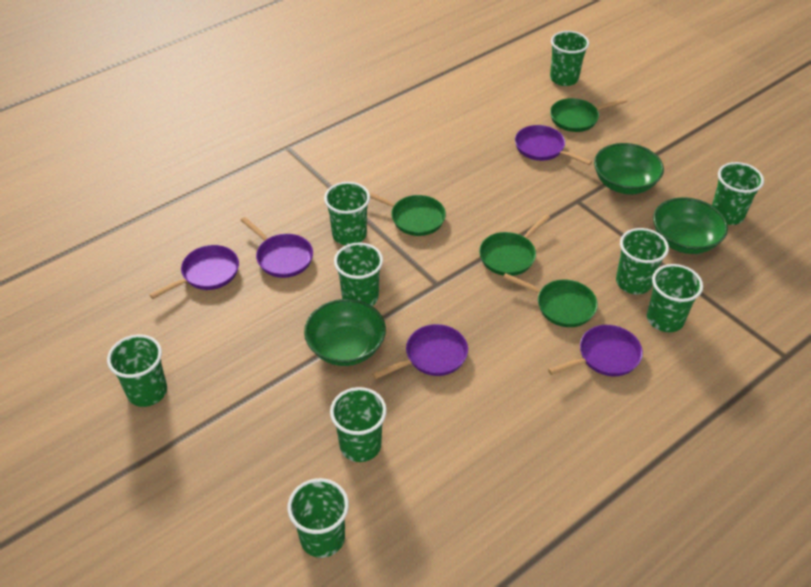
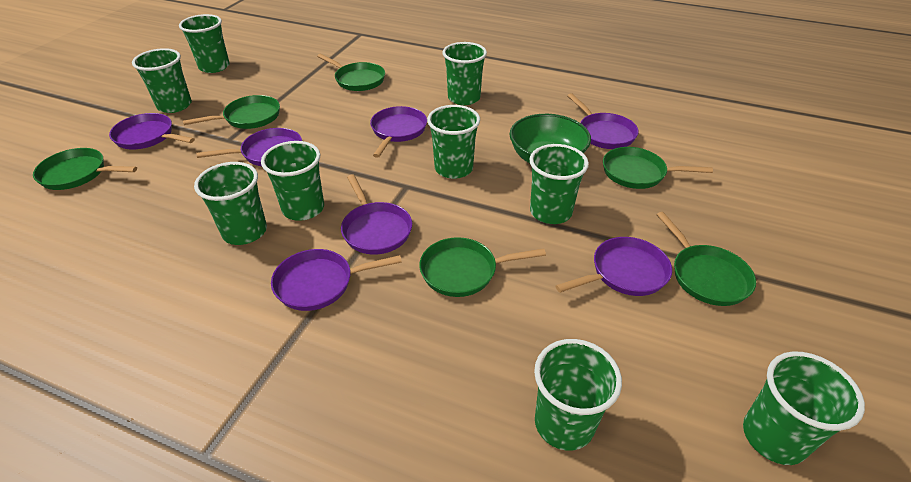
green bowl: 3 -> 1
green pan: 4 -> 6
purple pan: 5 -> 7

